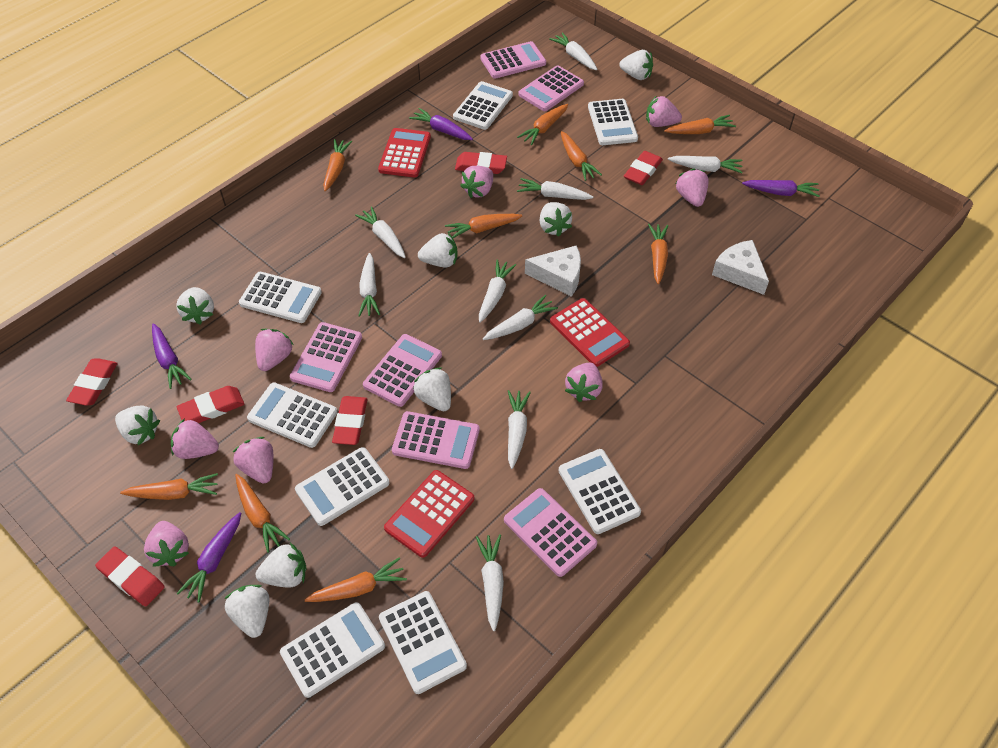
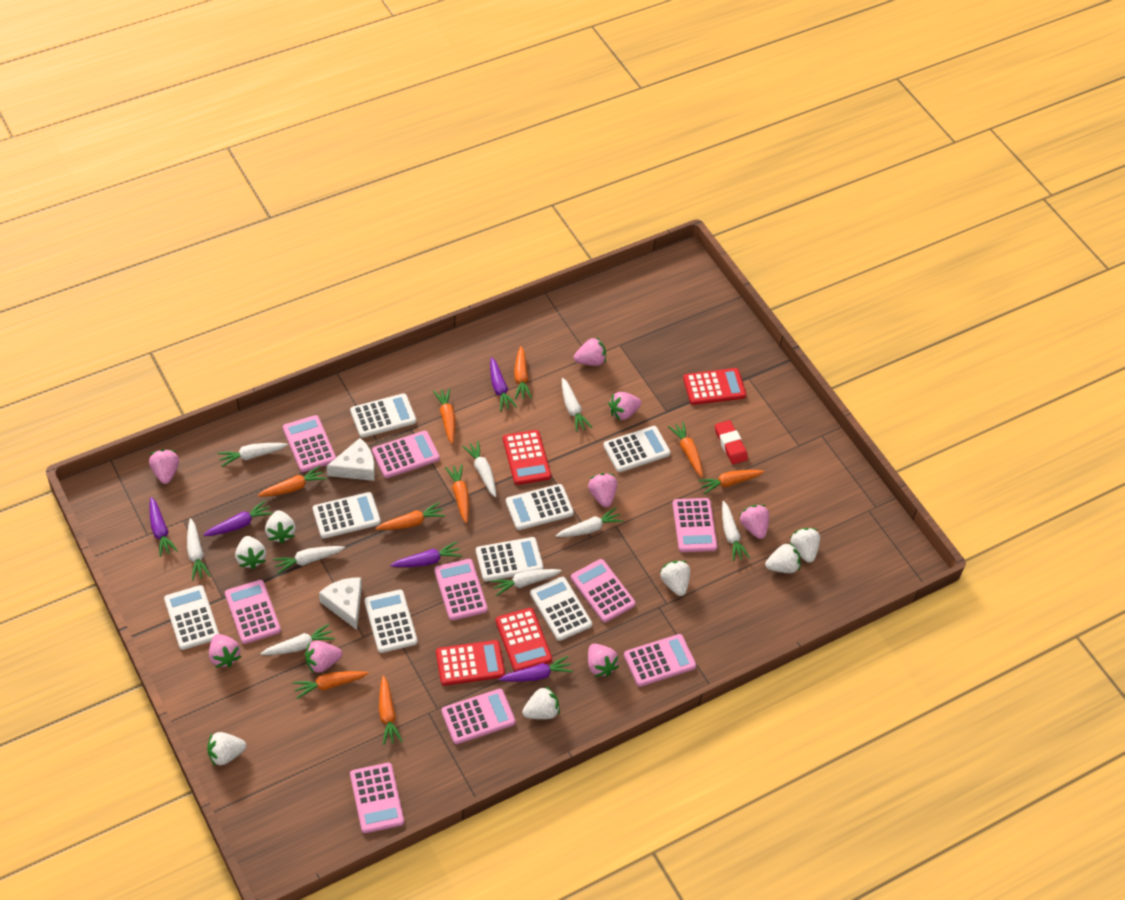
pink calculator: 6 -> 9
purple carrot: 4 -> 5
red calculator: 3 -> 4
red eraser: 6 -> 1
white strawberry: 8 -> 7

